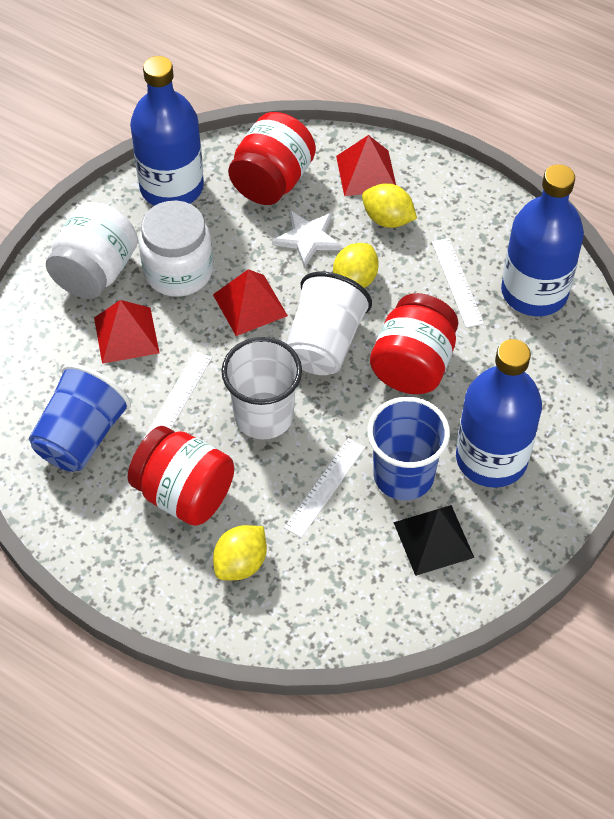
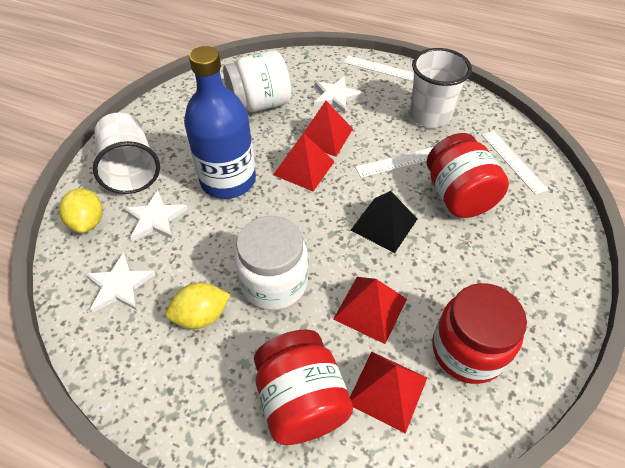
blue bottle: 3 -> 1
blue cup: 2 -> 0
red pyramid: 3 -> 4
white star: 1 -> 3
yellow lemon: 3 -> 2

